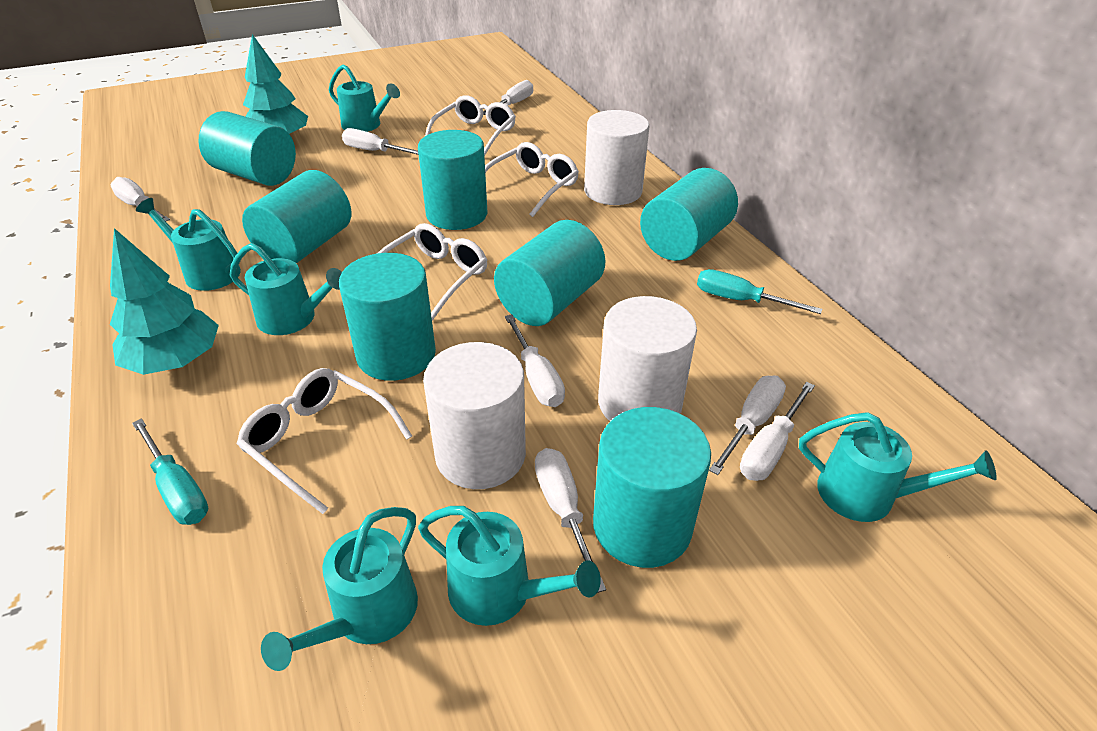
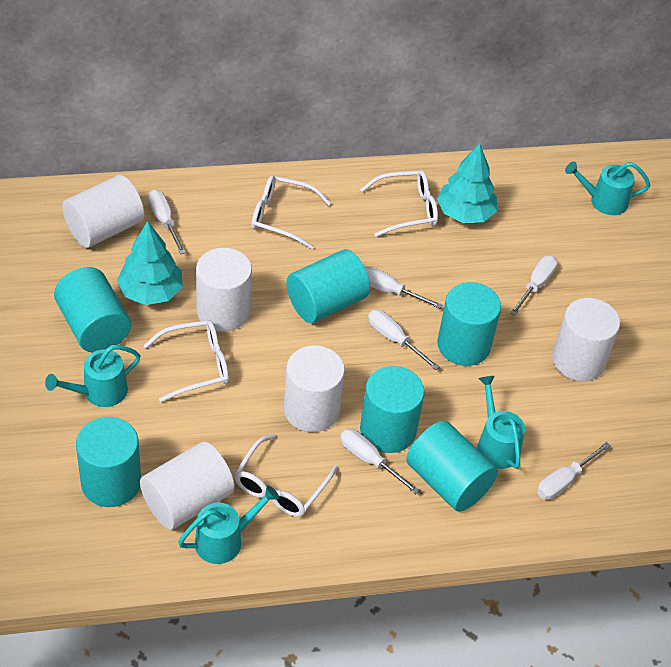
turquoise cylinder: 7 -> 6
turquoise screwdriver: 2 -> 0
turquoise watering can: 6 -> 4
white cylinder: 3 -> 5
white screwdriver: 7 -> 6

